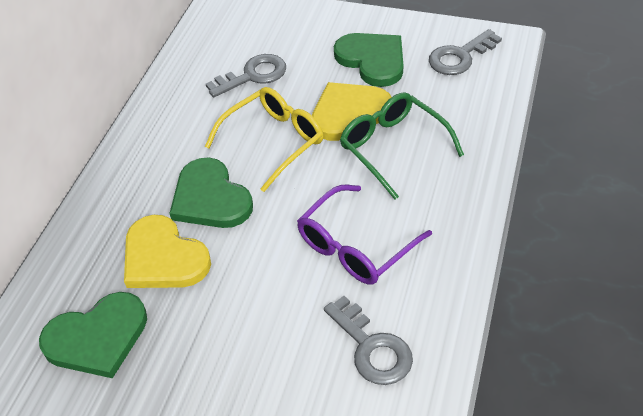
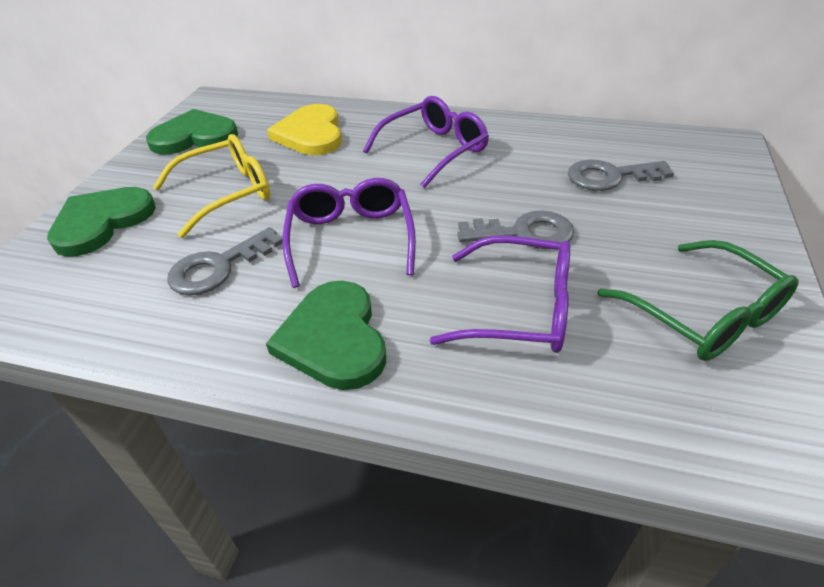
purple glasses: 1 -> 3
yellow heart: 2 -> 1

